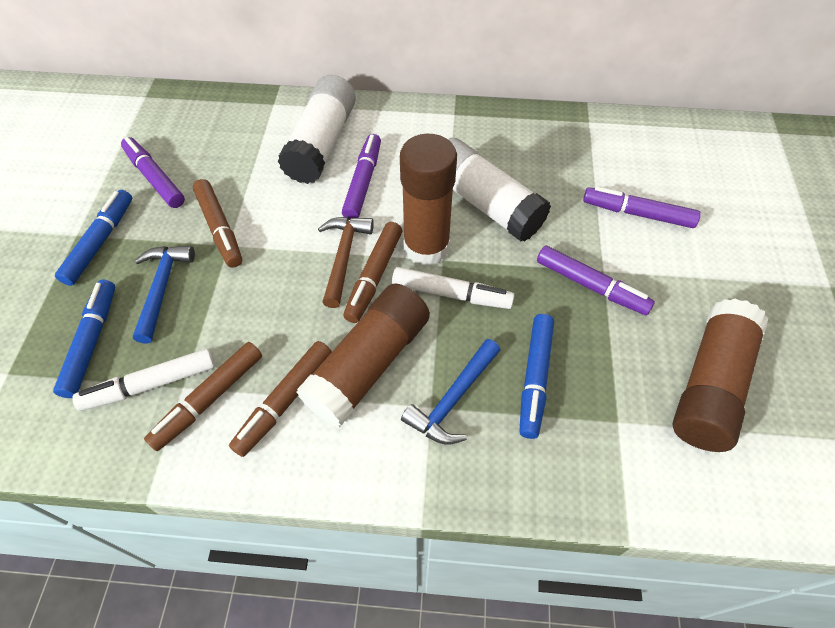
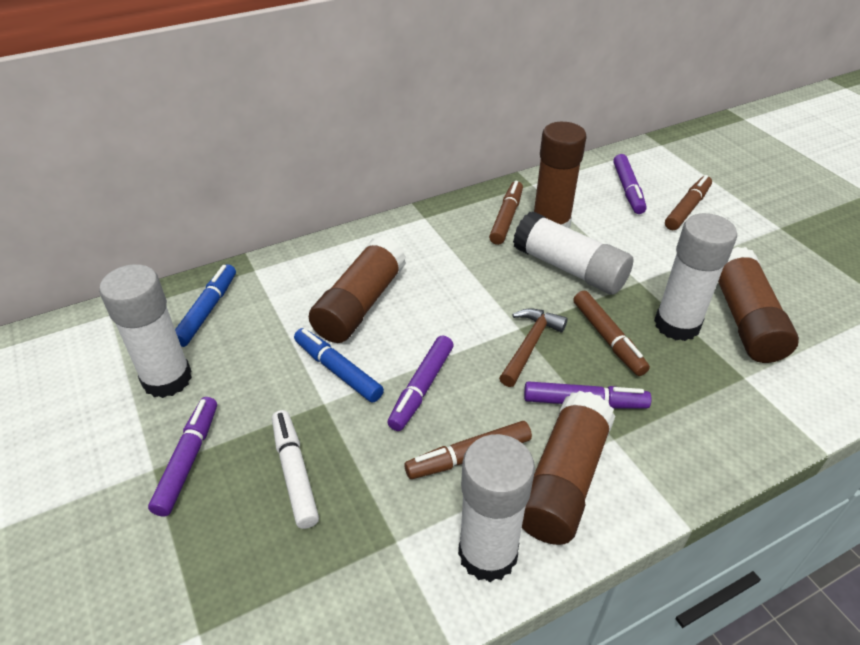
blue hammer: 2 -> 0
blue marker: 3 -> 2
brown glue stick: 3 -> 4
white glue stick: 2 -> 4
white marker: 2 -> 1

